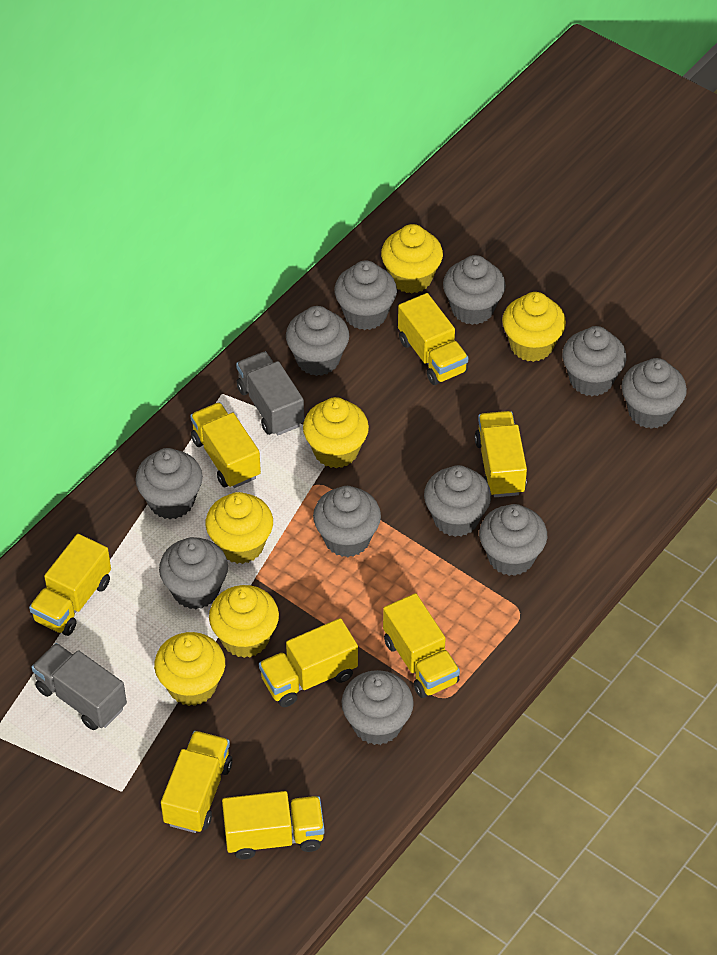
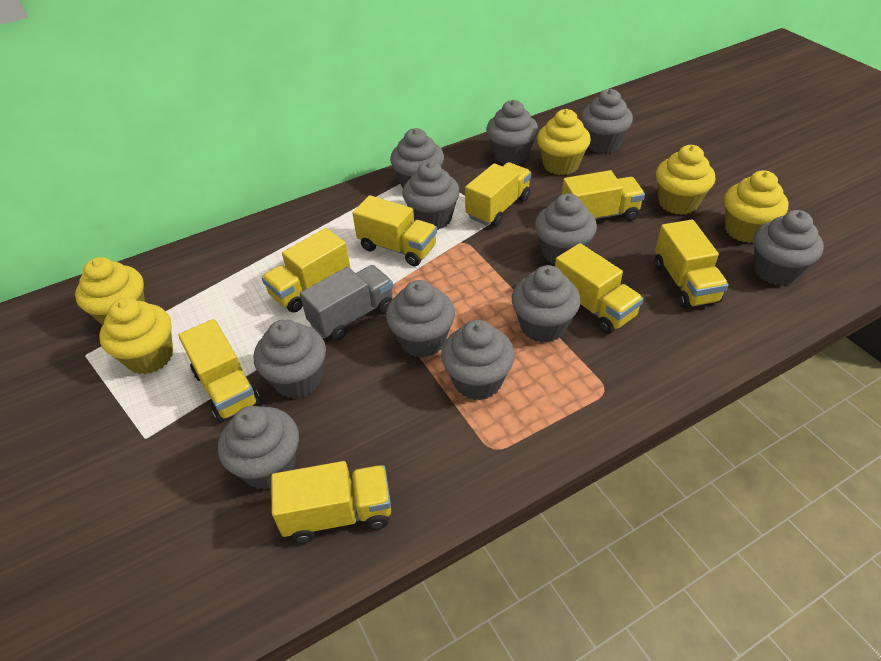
grey truck: 2 -> 1
yellow cupcake: 6 -> 5

